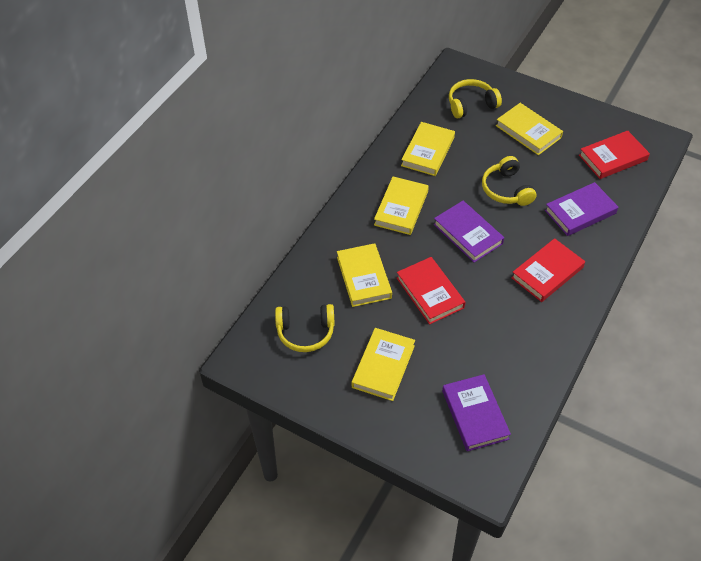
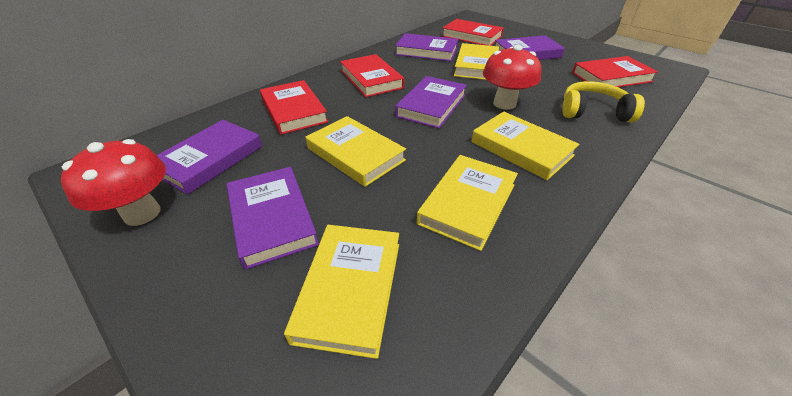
purple book: 3 -> 5
red book: 3 -> 4
red mushroom: 0 -> 2
yellow headphones: 3 -> 1

